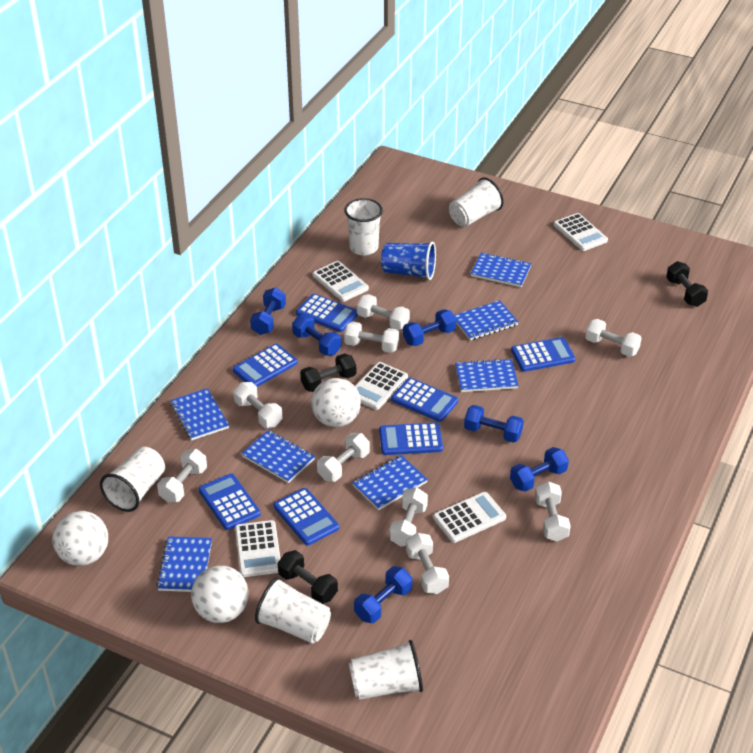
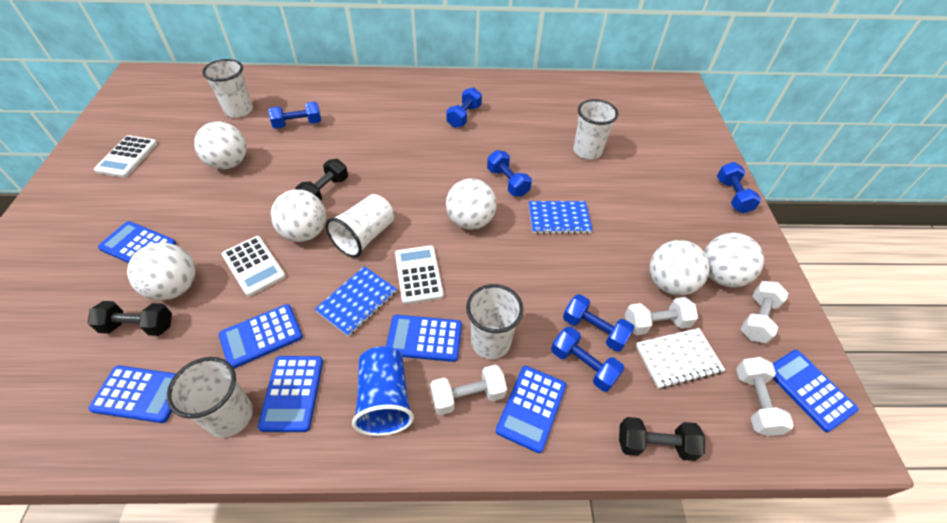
blue notebook: 7 -> 2
white ball: 3 -> 6
white calculator: 5 -> 3
white dumbbell: 9 -> 4
white notebook: 0 -> 1

